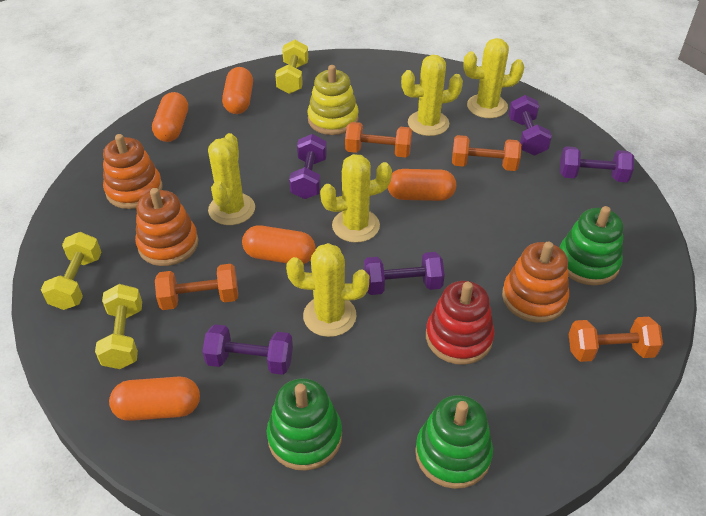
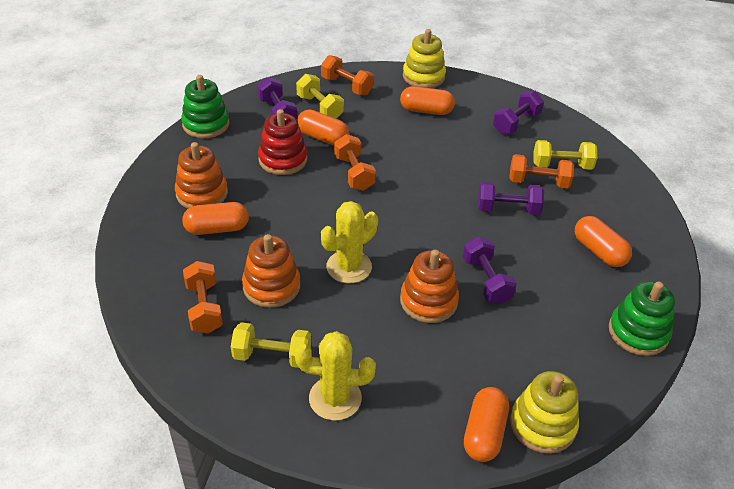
green stacking toy: 3 -> 2
purple dumbbell: 5 -> 4
yellow cactus: 5 -> 2
yellow stacking toy: 1 -> 2

